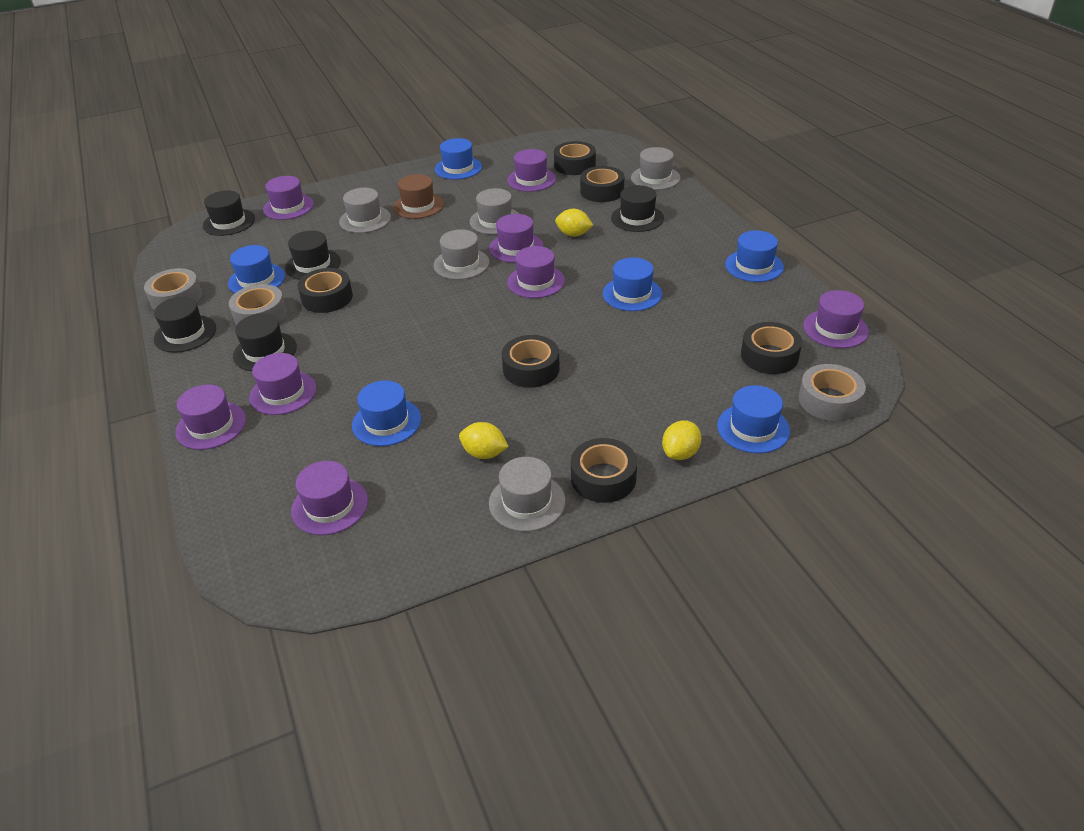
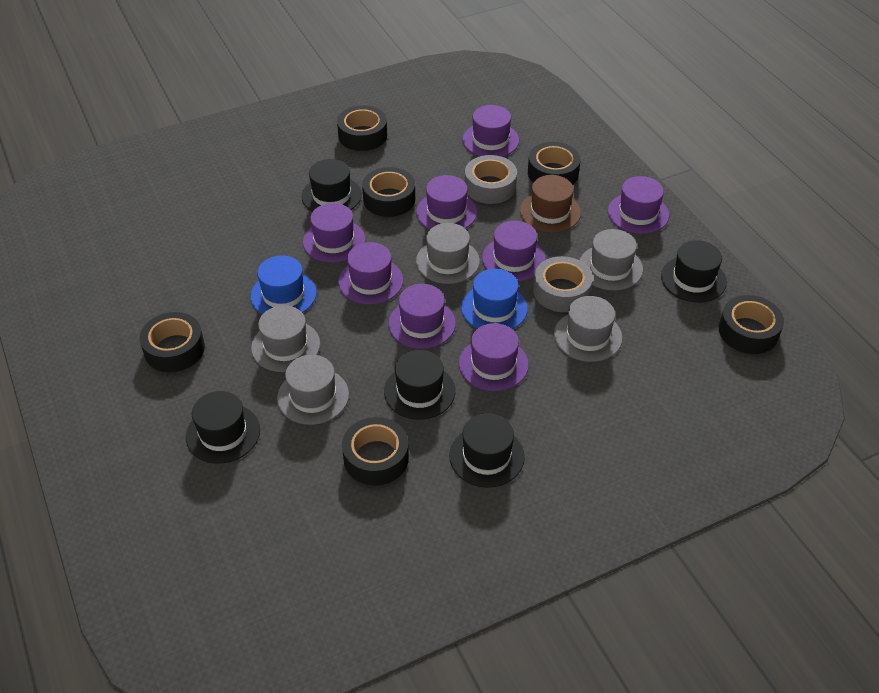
blue hat: 6 -> 2
grey tape: 3 -> 2
yellow lemon: 3 -> 0

